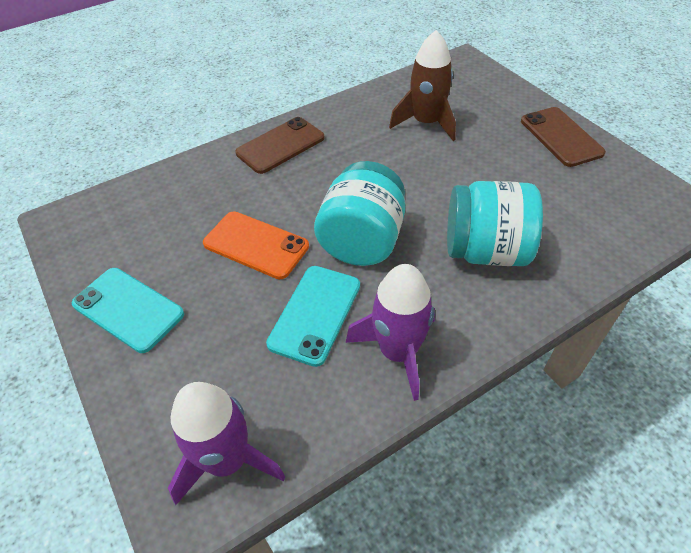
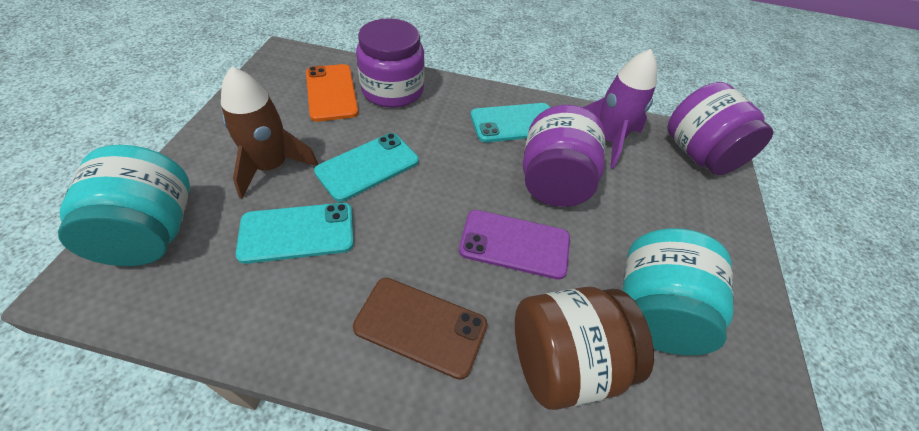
brown jar: 0 -> 1
brown phone: 2 -> 1
purple jar: 0 -> 3
purple phone: 0 -> 1
purple rocket: 2 -> 1
turquoise phone: 2 -> 3

